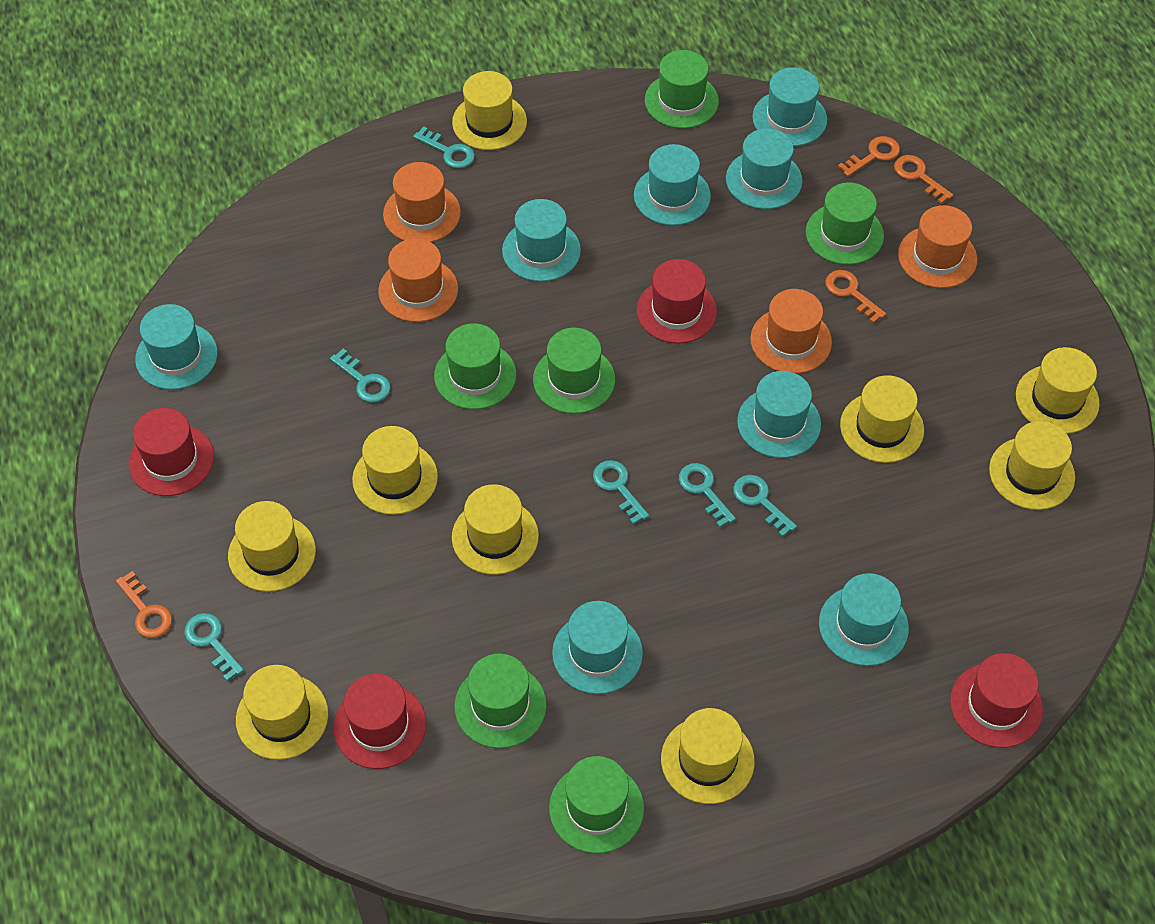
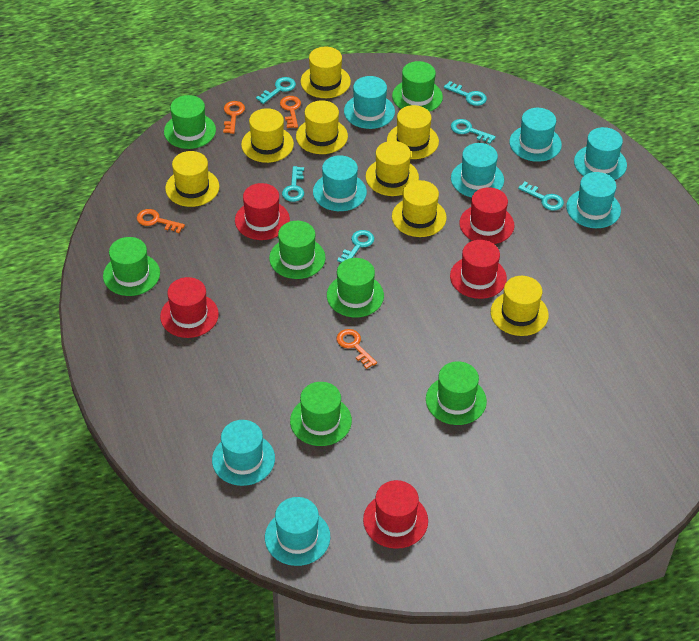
green hat: 6 -> 7
orange hat: 4 -> 0
red hat: 4 -> 5
yellow hat: 9 -> 8

